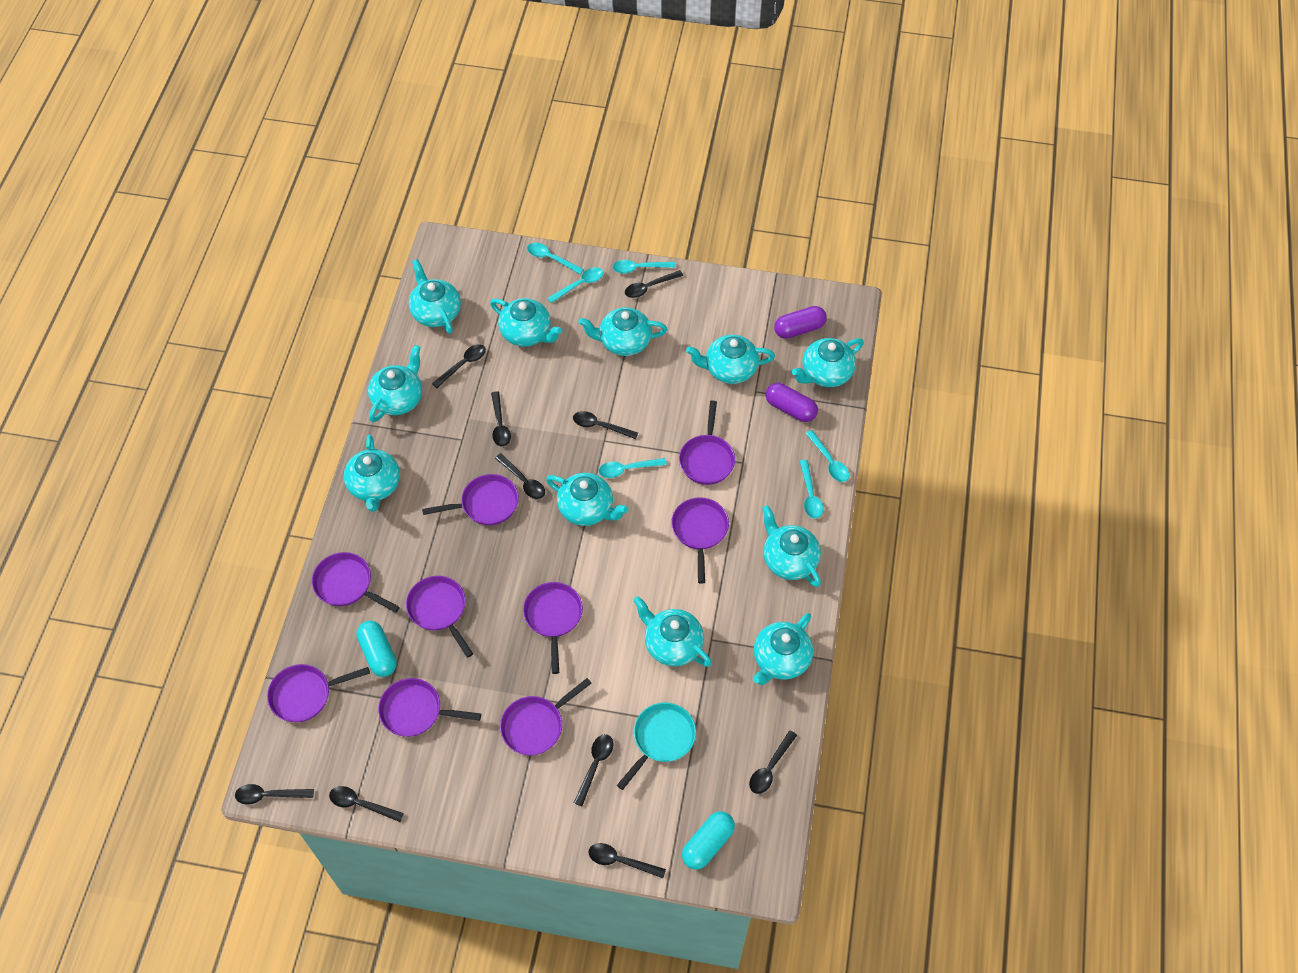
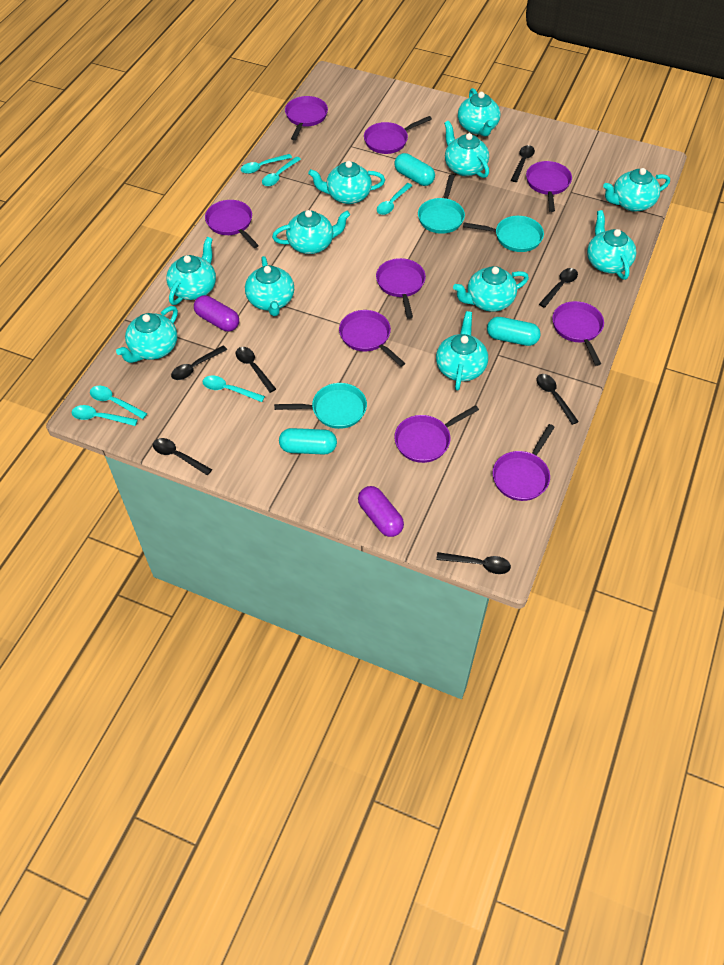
black spoon: 10 -> 7
turquoise capsule: 2 -> 3
turquoise pan: 1 -> 3

